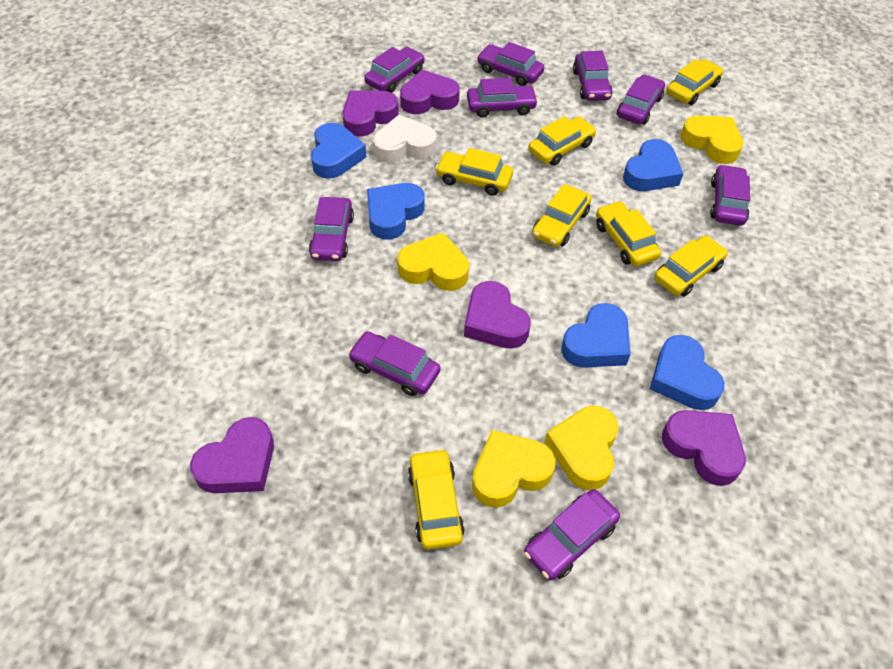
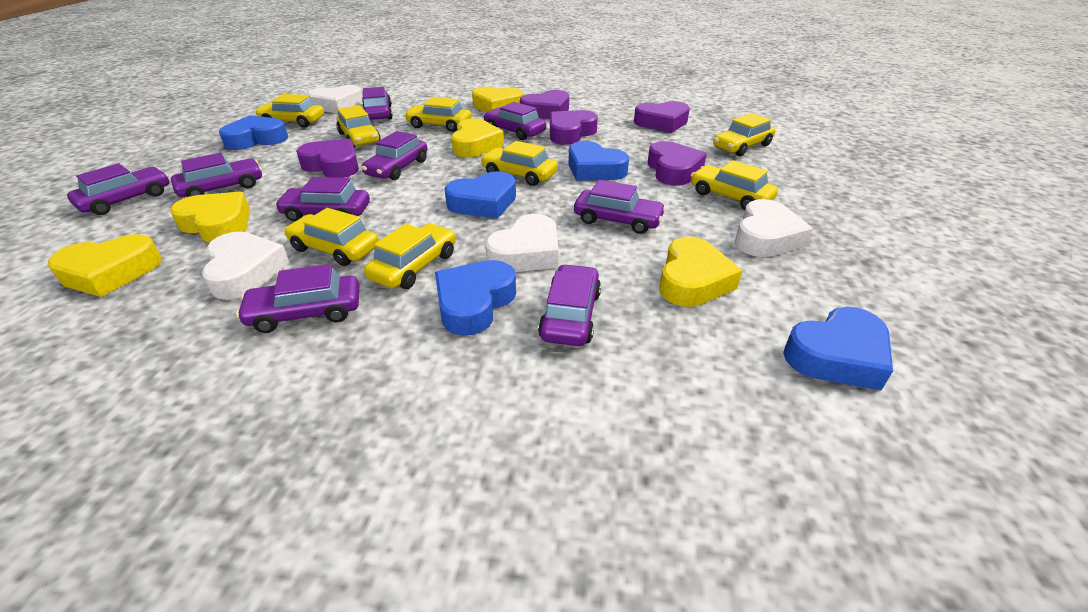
white heart: 1 -> 4
yellow car: 7 -> 8
yellow heart: 4 -> 5

